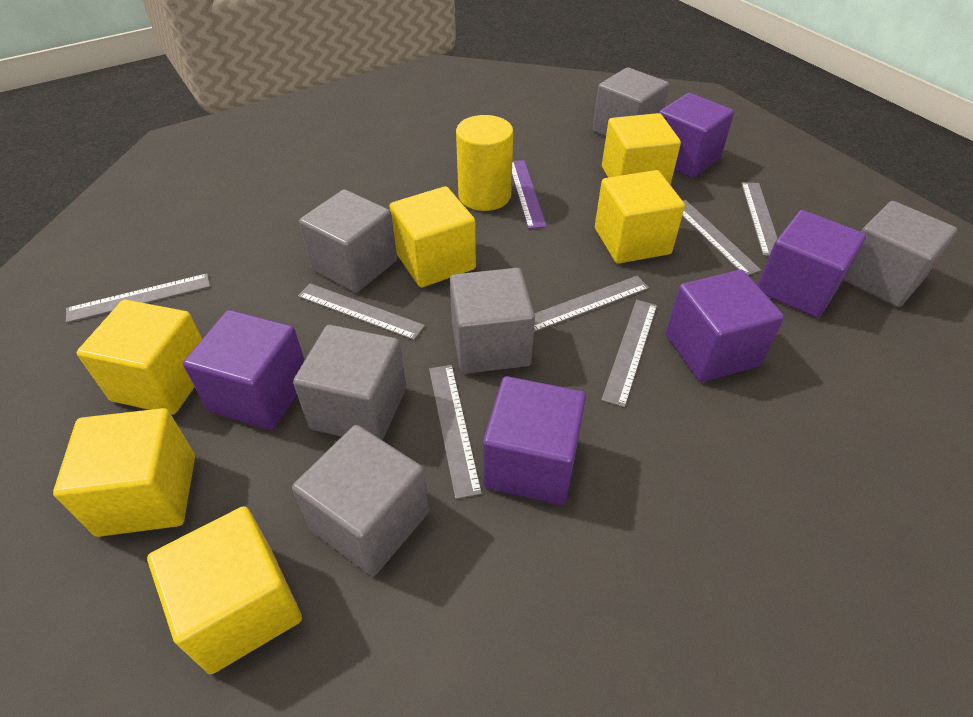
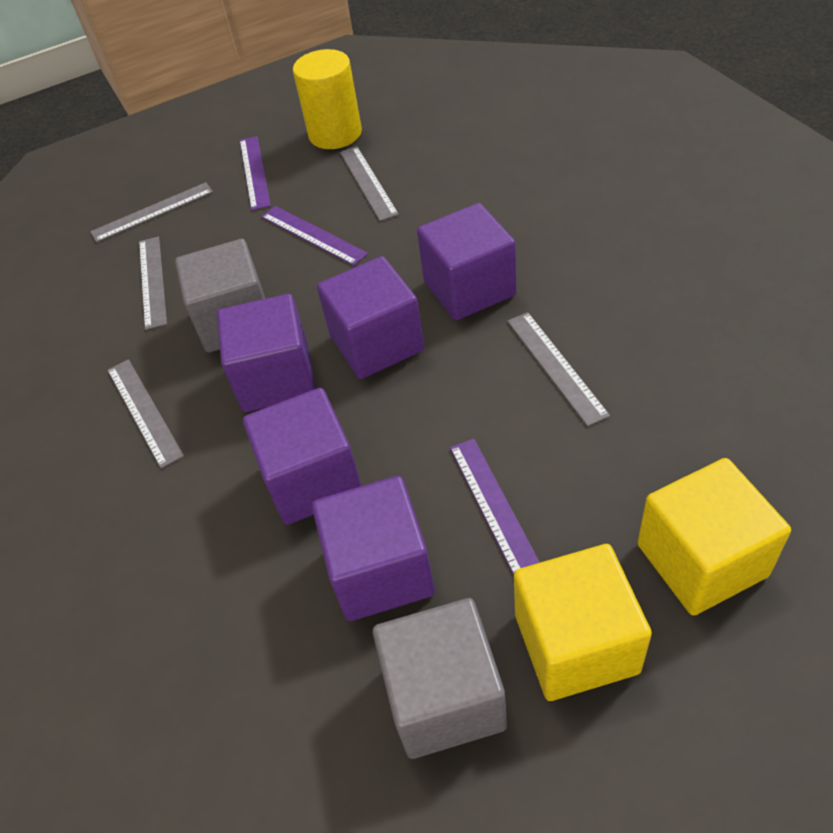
grey cube: 6 -> 2
grey ruler: 7 -> 5
purple ruler: 1 -> 3
yellow cube: 6 -> 2

